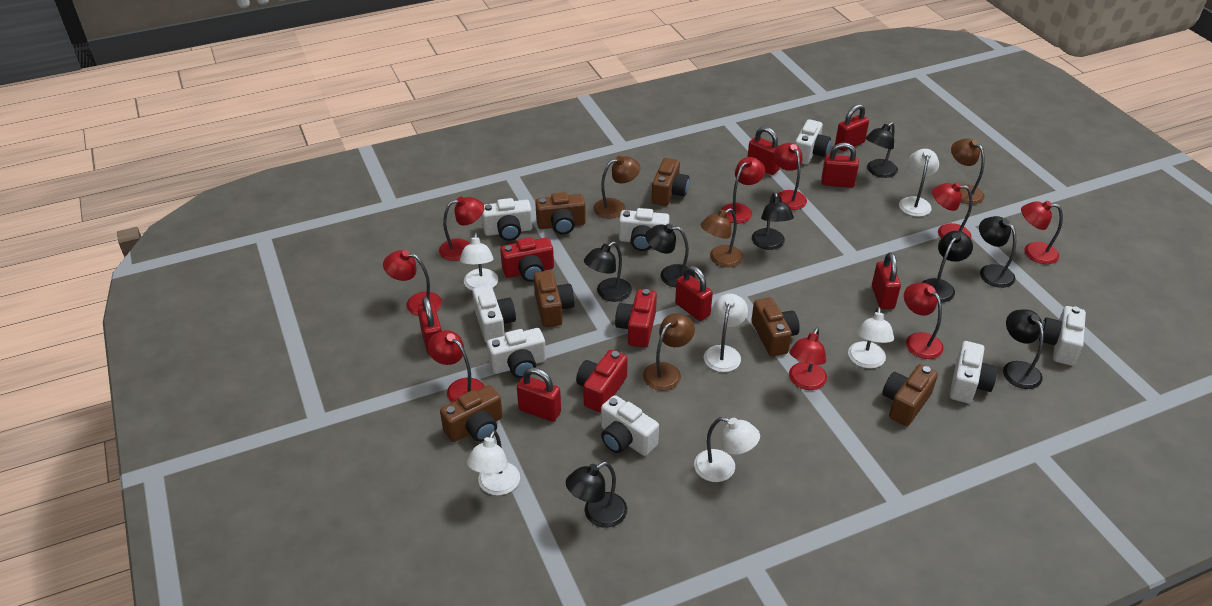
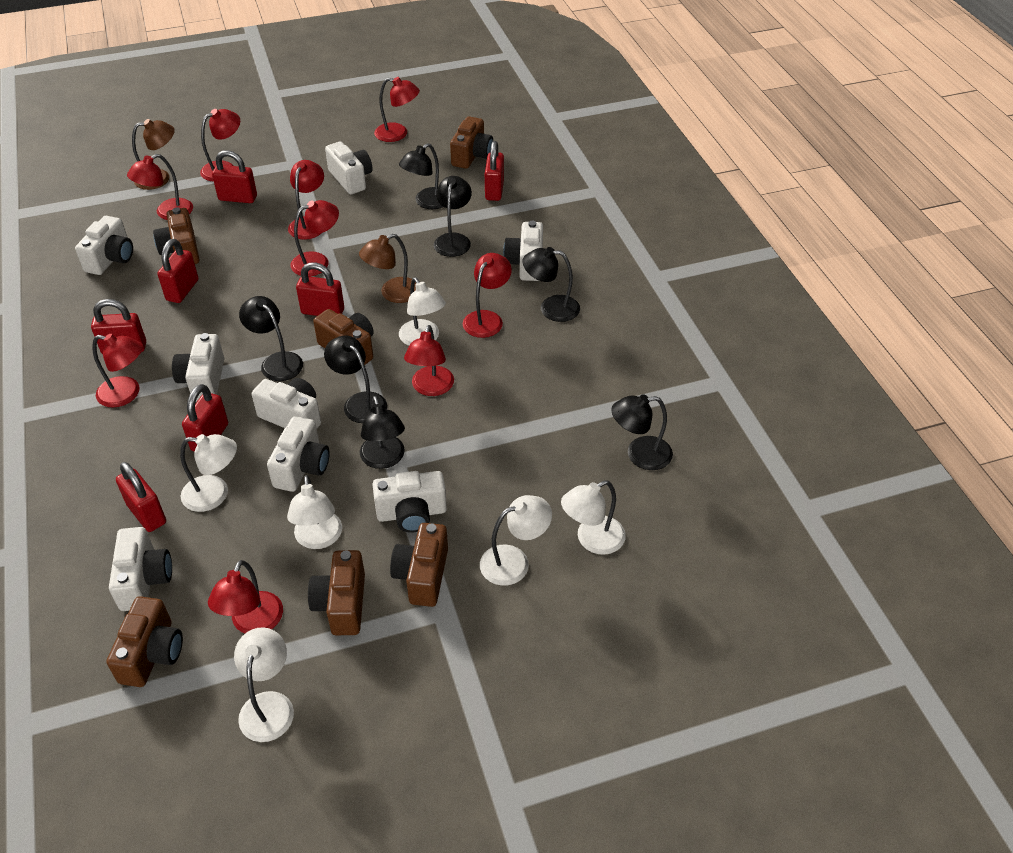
black lamp: 8 -> 7
brown lamp: 4 -> 2
red camera: 3 -> 0

